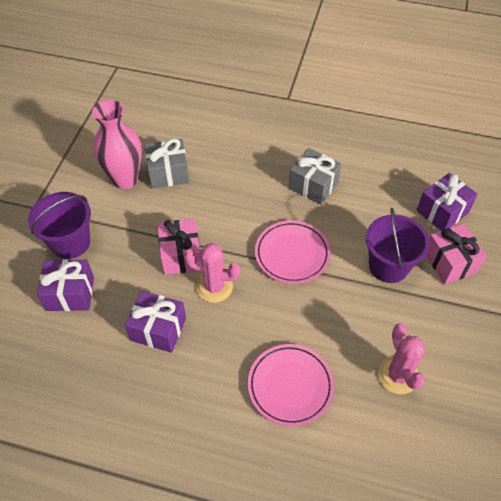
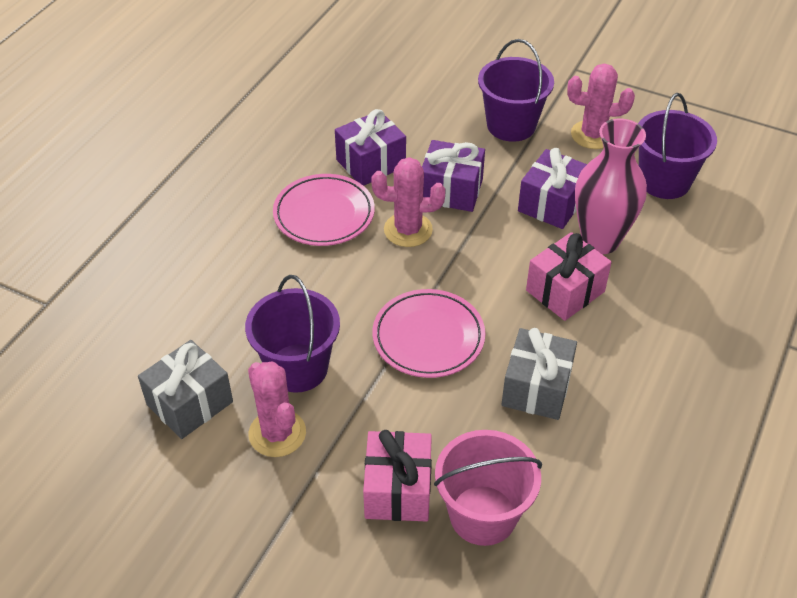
pink bucket: 0 -> 1
pink cactus: 2 -> 3
purple bucket: 2 -> 3

